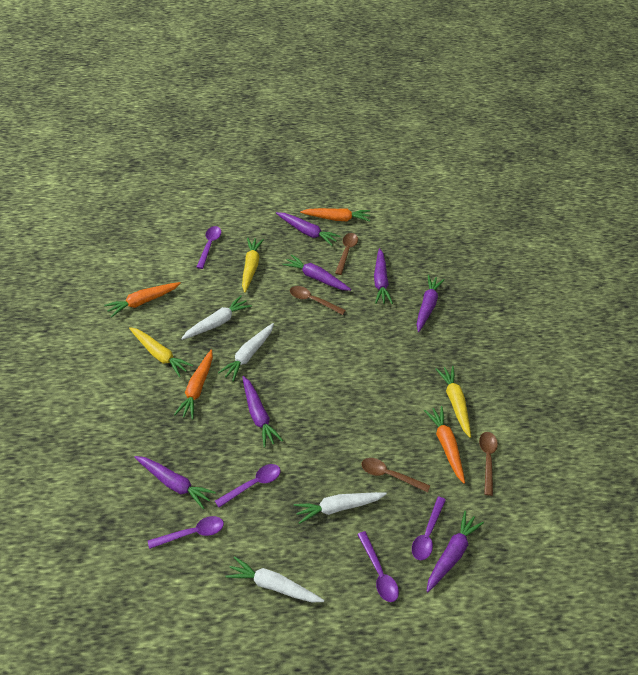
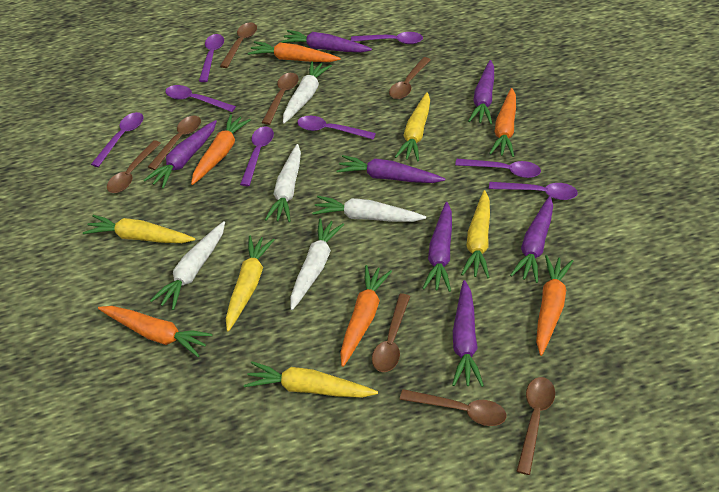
brown spoon: 4 -> 8
orange carrot: 4 -> 6
purple spoon: 5 -> 8
white carrot: 4 -> 5
yellow carrot: 3 -> 5

